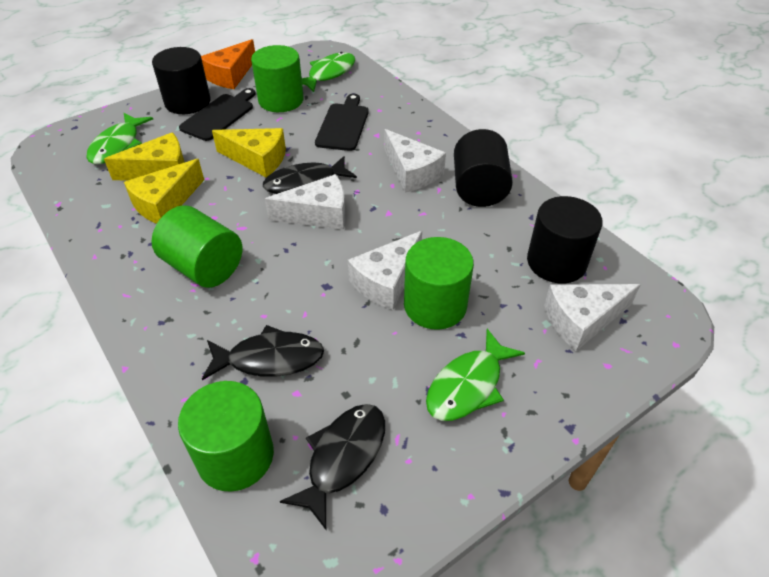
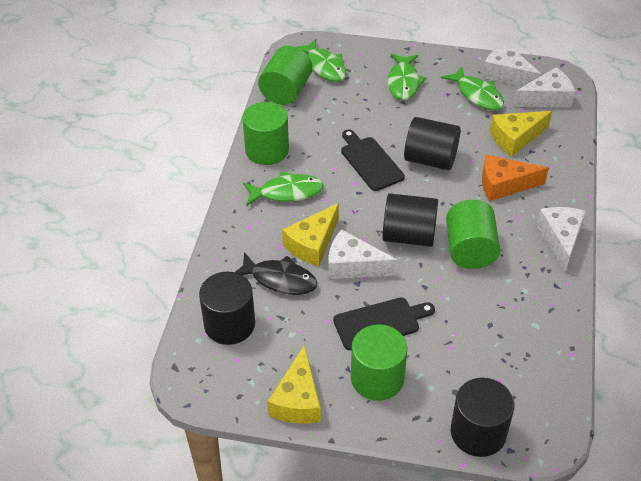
black cylinder: 3 -> 4
black fish: 3 -> 1
green fish: 3 -> 4

